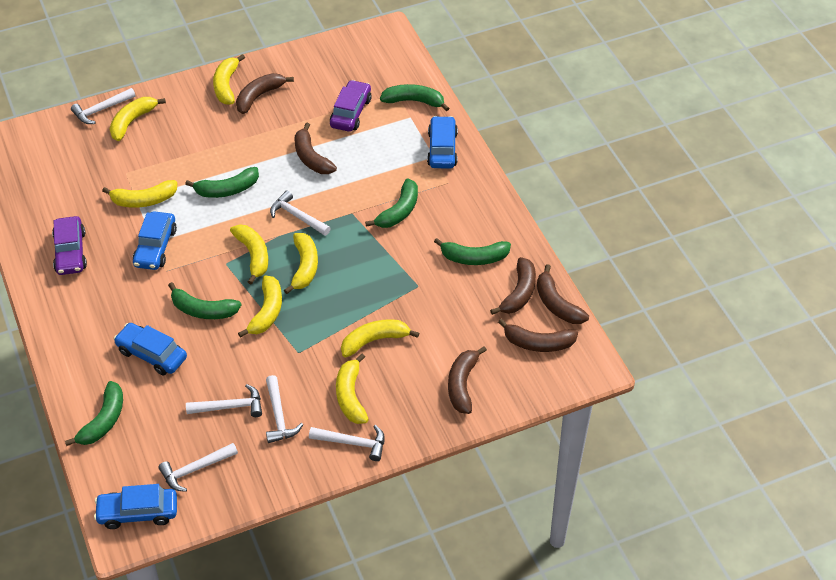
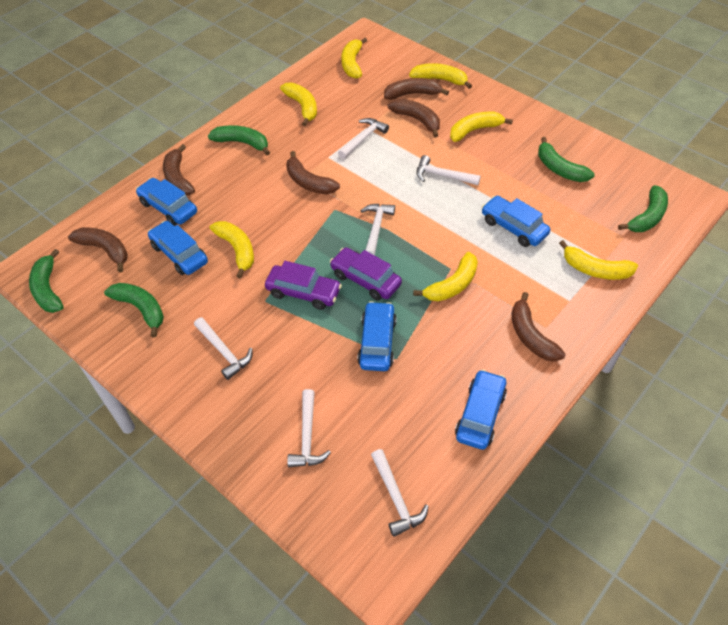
blue car: 4 -> 5
green banana: 6 -> 5
yellow banana: 8 -> 7

